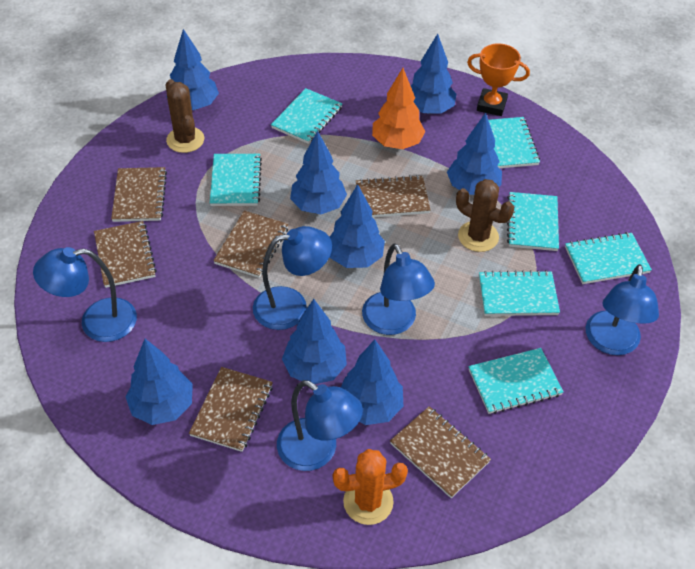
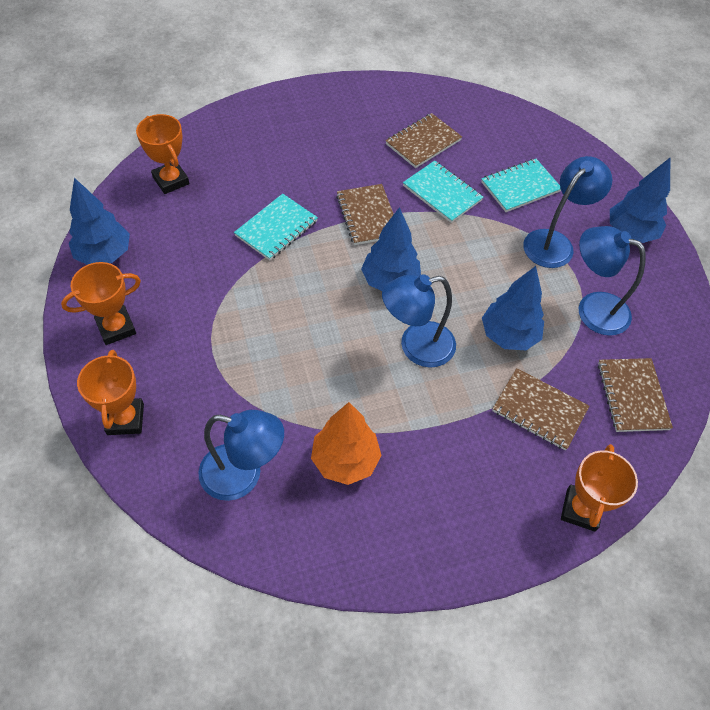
blue lamp: 5 -> 4
blue tree: 8 -> 4
brown cactus: 2 -> 0
brown notebook: 6 -> 4
orange cactus: 1 -> 0
orange trophy: 1 -> 4
turquoise notebook: 7 -> 3

